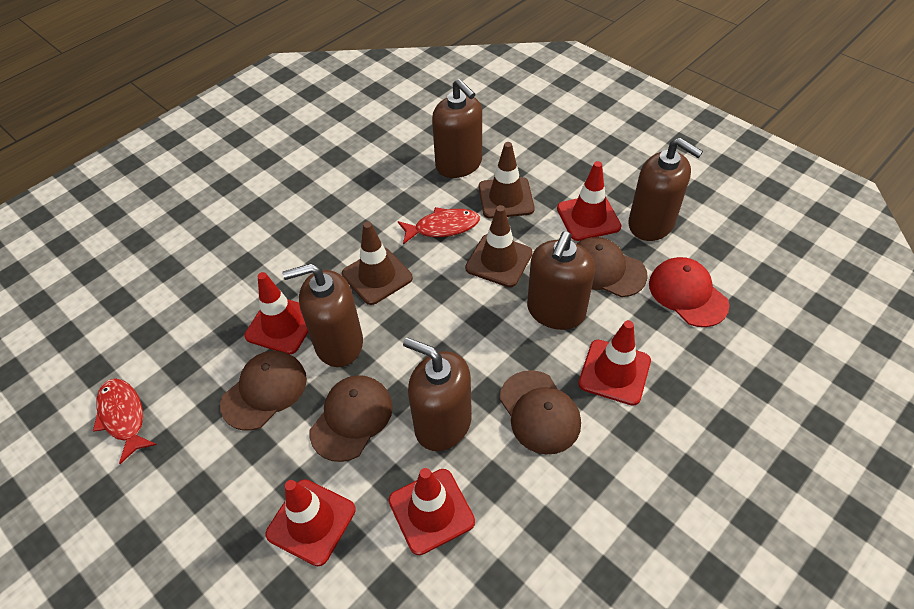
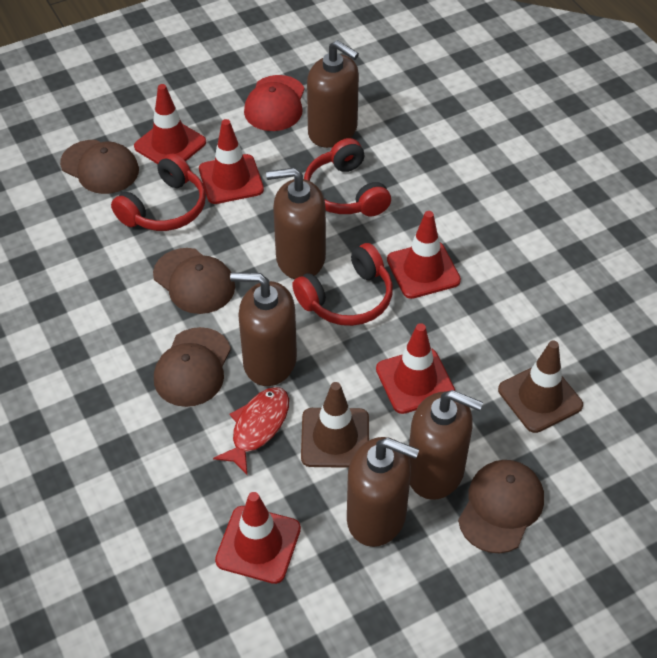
brown traffic cone: 3 -> 2
red fish: 2 -> 1
red headphones: 0 -> 3

